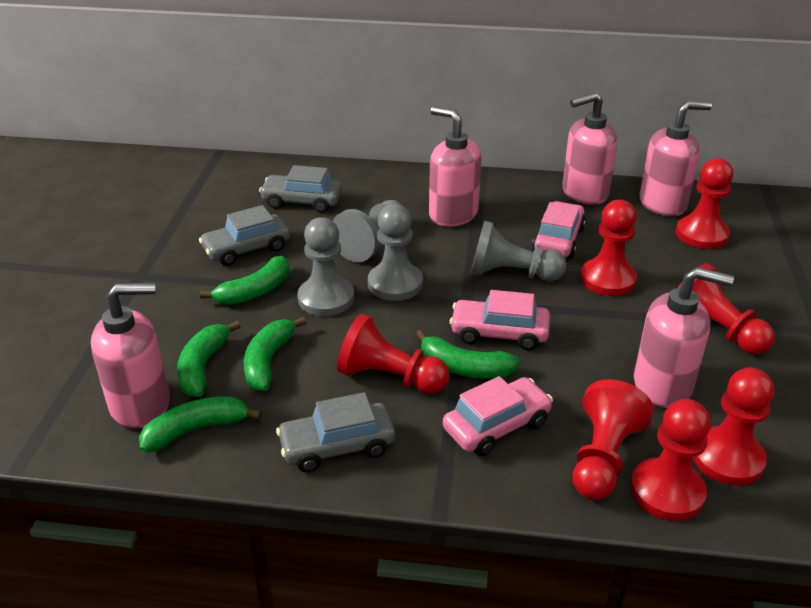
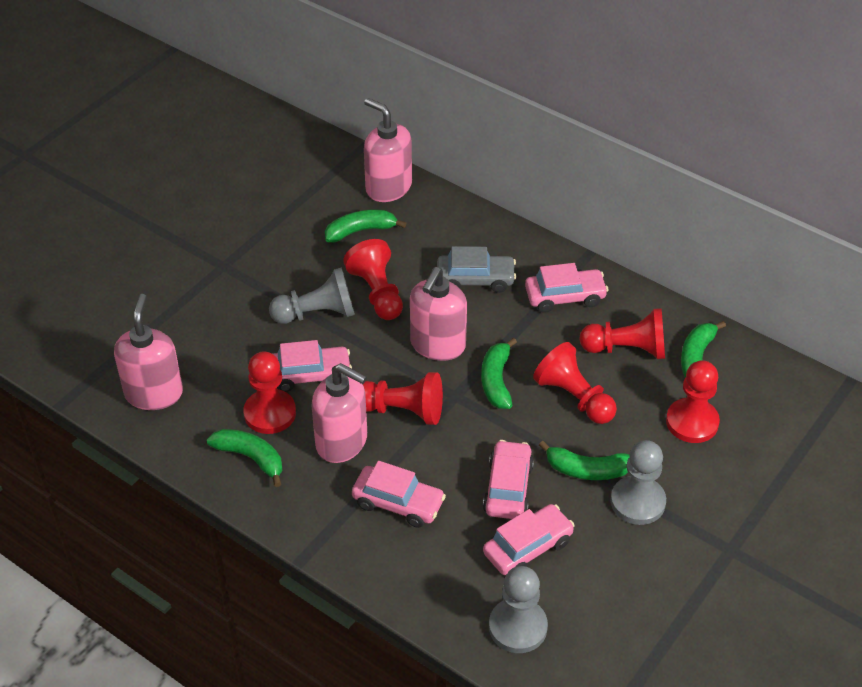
grey car: 3 -> 1
grey pawn: 4 -> 3
pink car: 3 -> 5
pink soap dispenser: 5 -> 4
red pawn: 7 -> 6

